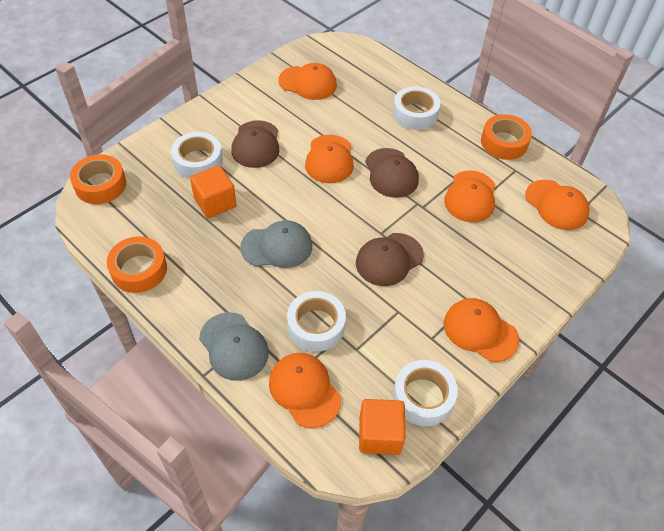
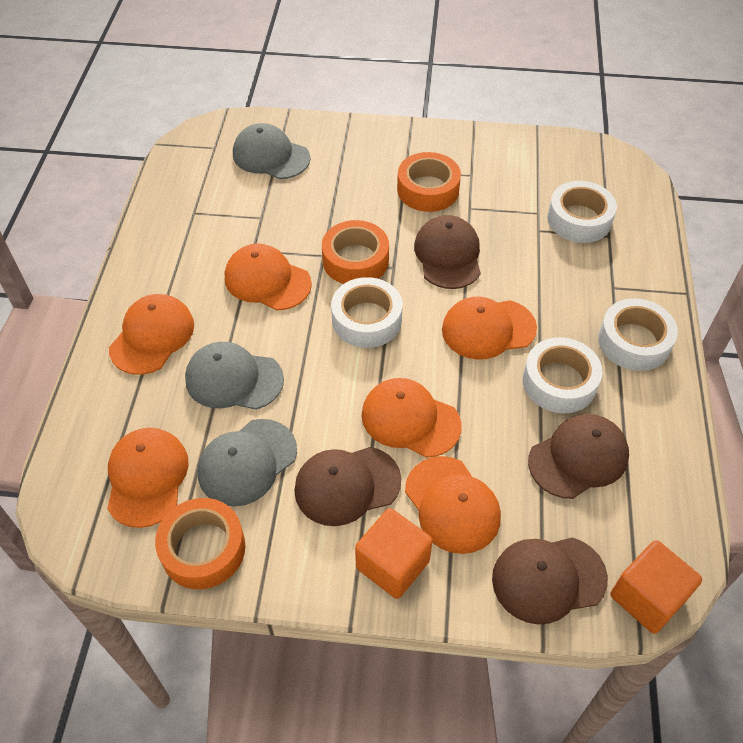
brown cap: 3 -> 4
grey cap: 2 -> 3

